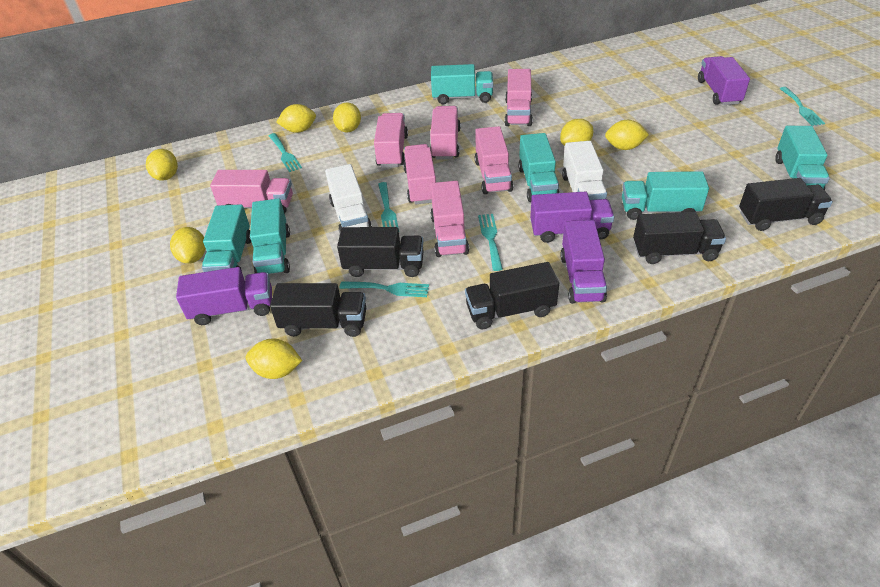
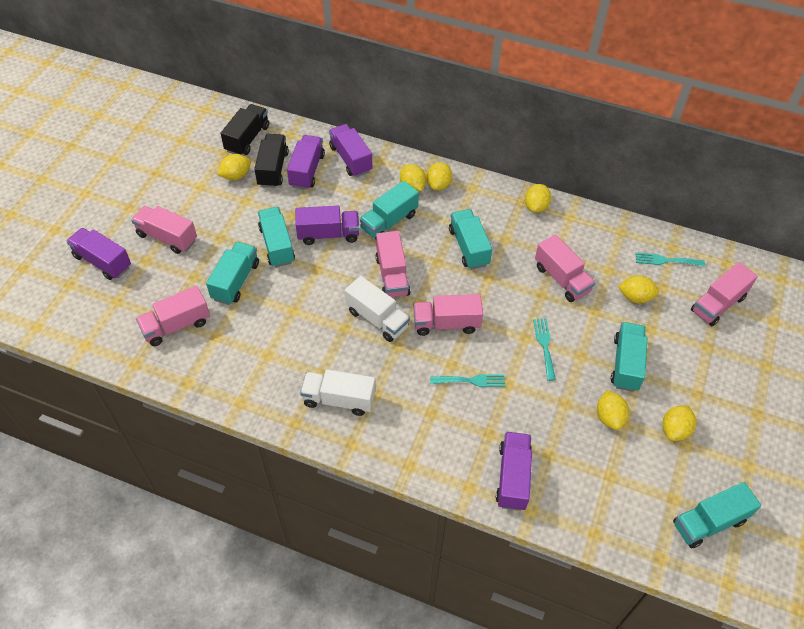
black truck: 5 -> 2
pink truck: 7 -> 6
purple truck: 4 -> 5
turquoise fork: 5 -> 3

